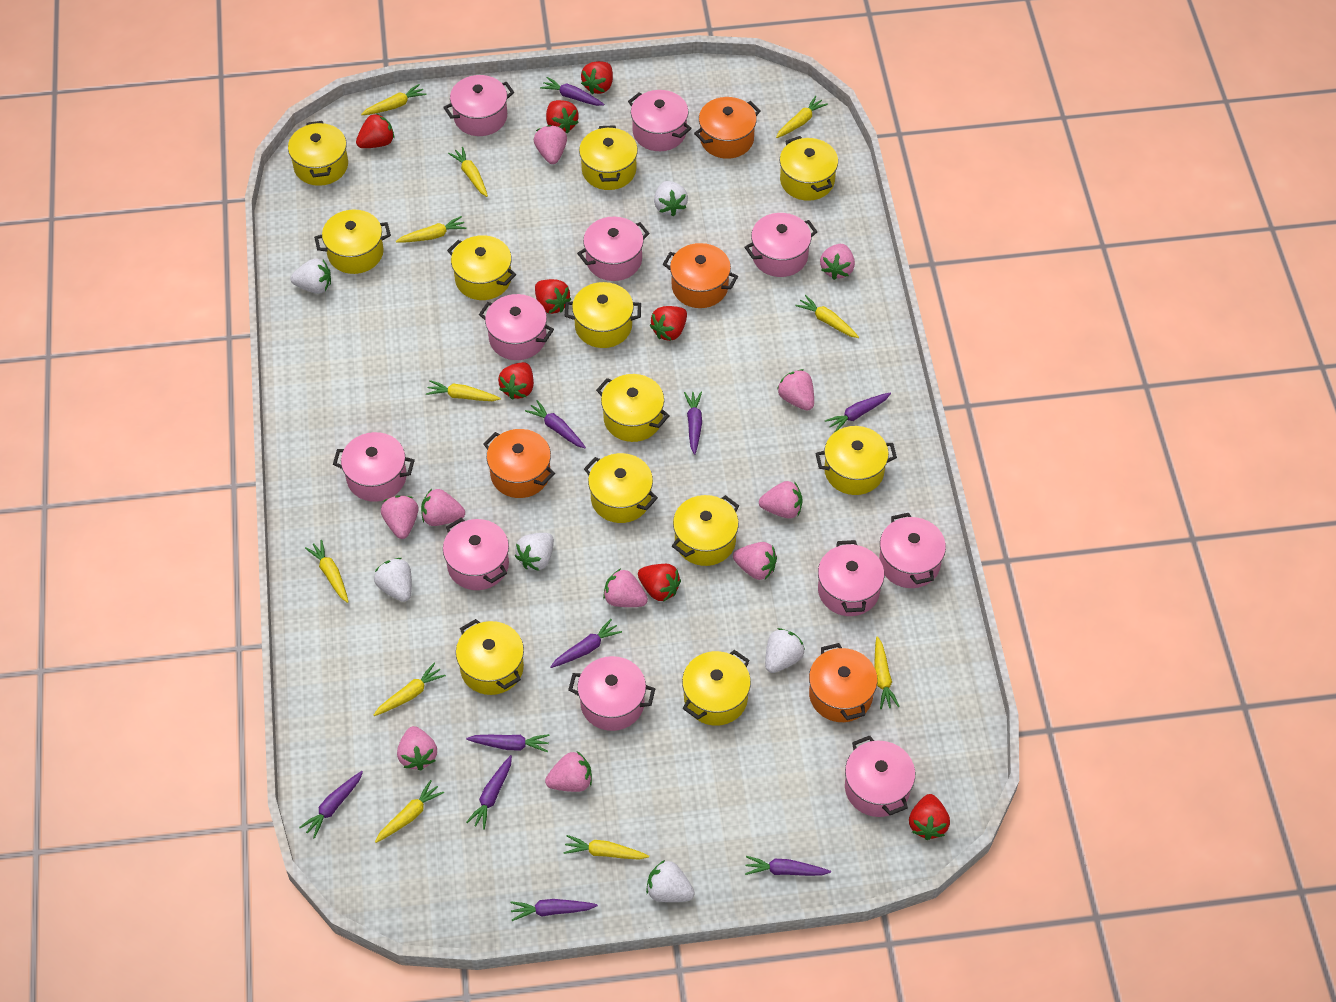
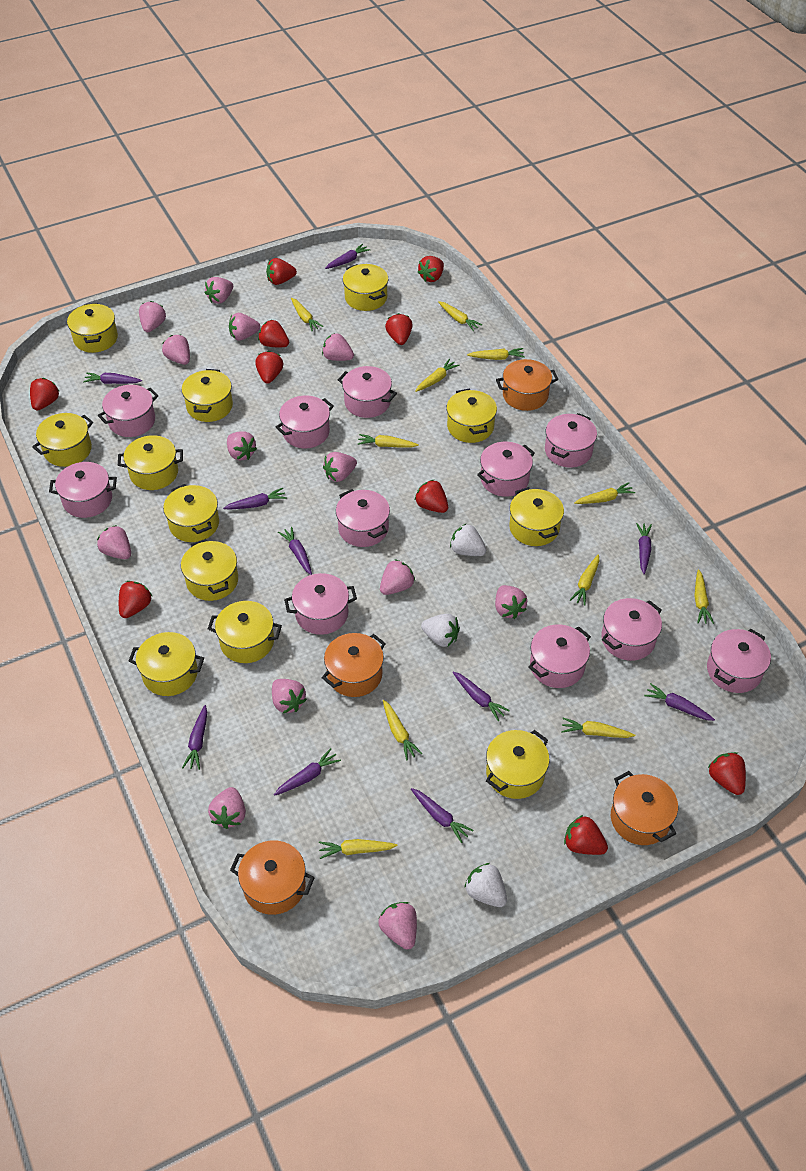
pink strawberry: 10 -> 13
red strawberry: 8 -> 10
white strawberry: 6 -> 3

